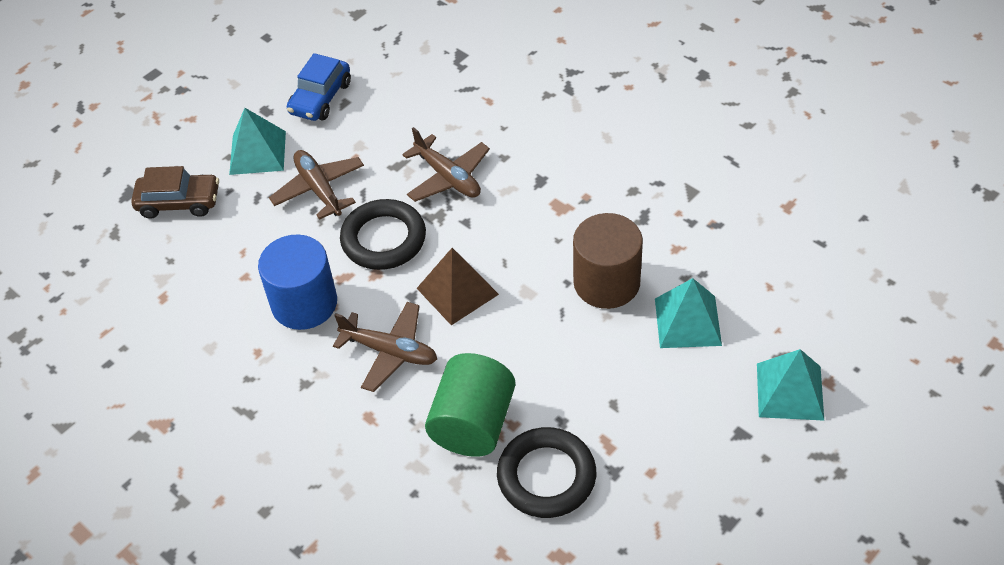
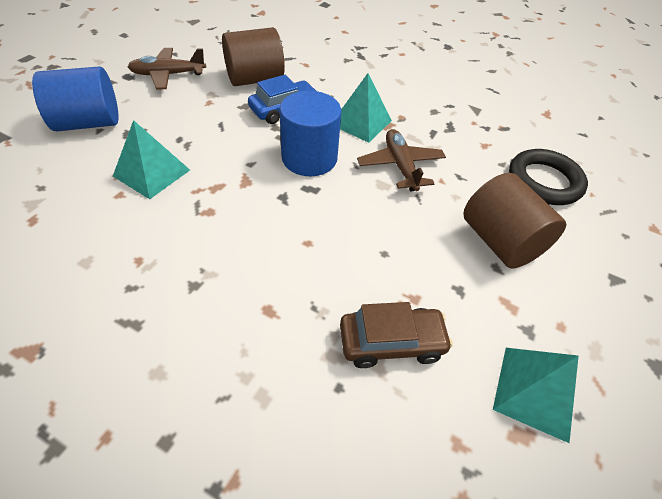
black ring: 2 -> 1
blue cylinder: 1 -> 2
brown cylinder: 1 -> 2
brown plane: 3 -> 2
brown pyramid: 1 -> 0
green cylinder: 1 -> 0

